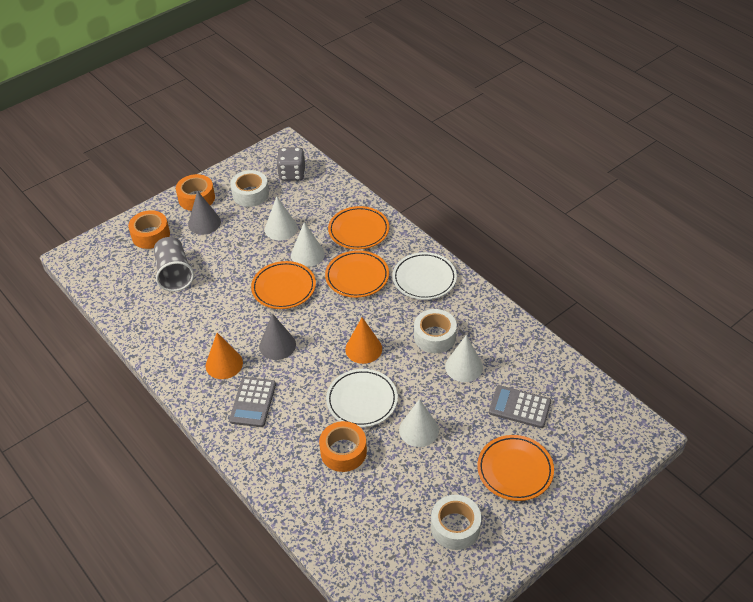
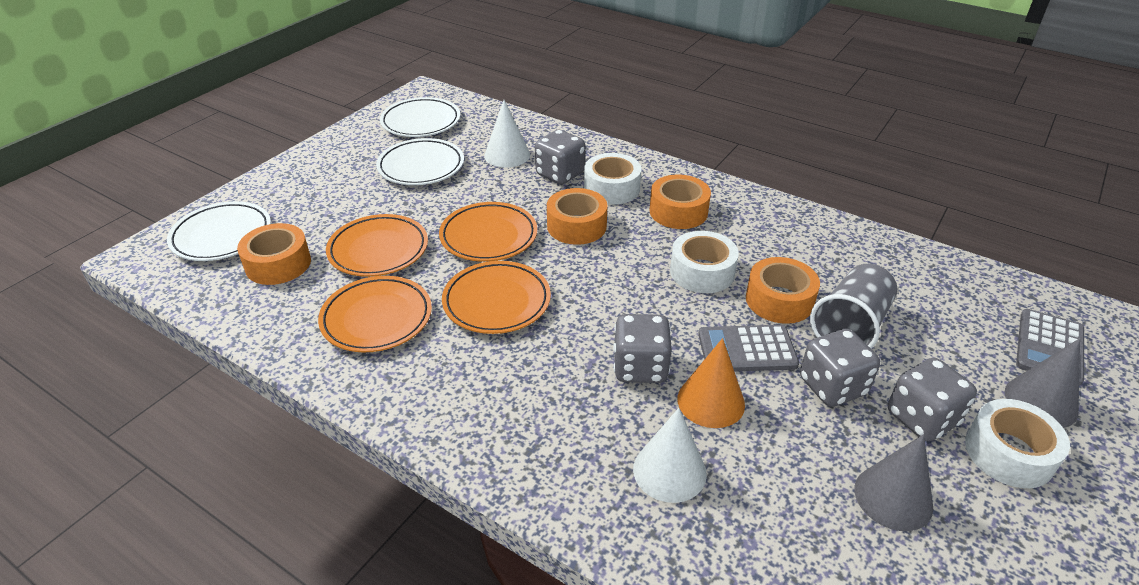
grey dice: 1 -> 4
orange cone: 2 -> 1
orange tape: 3 -> 4
white cone: 4 -> 2
white plate: 2 -> 3

